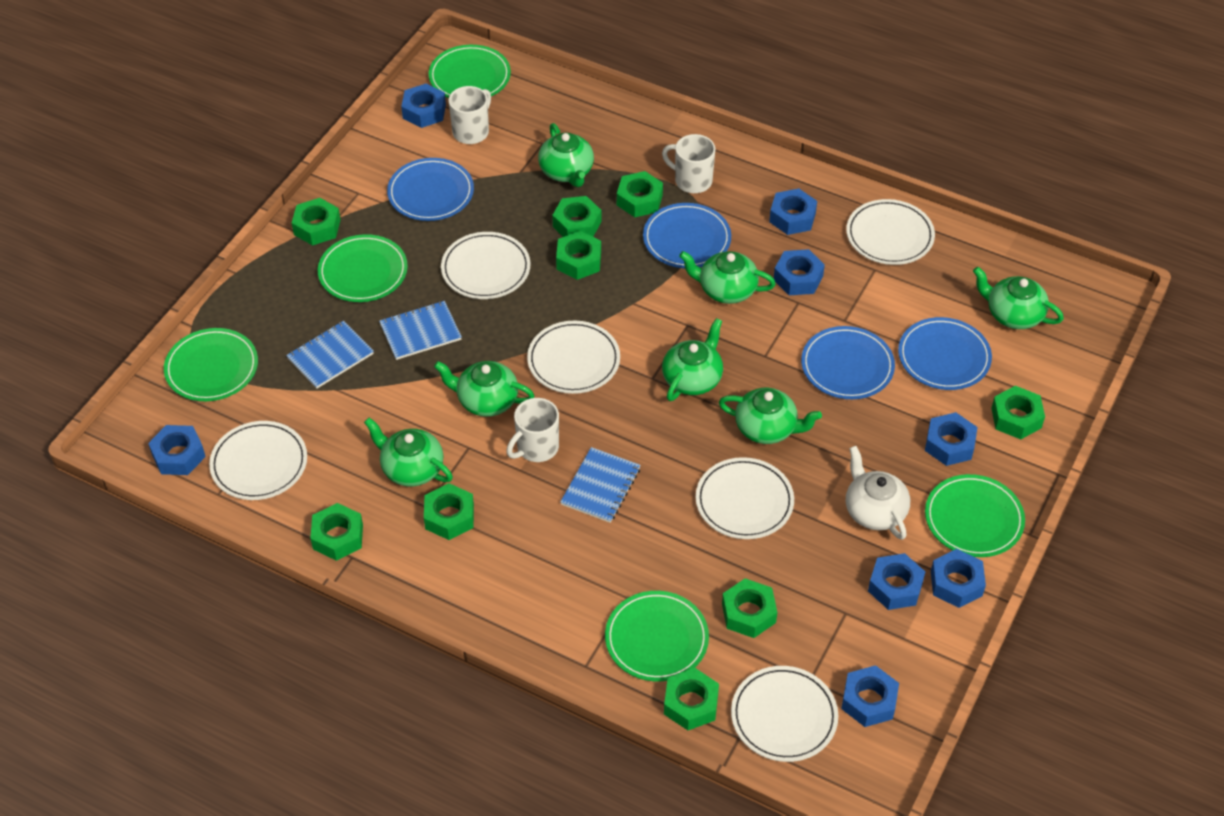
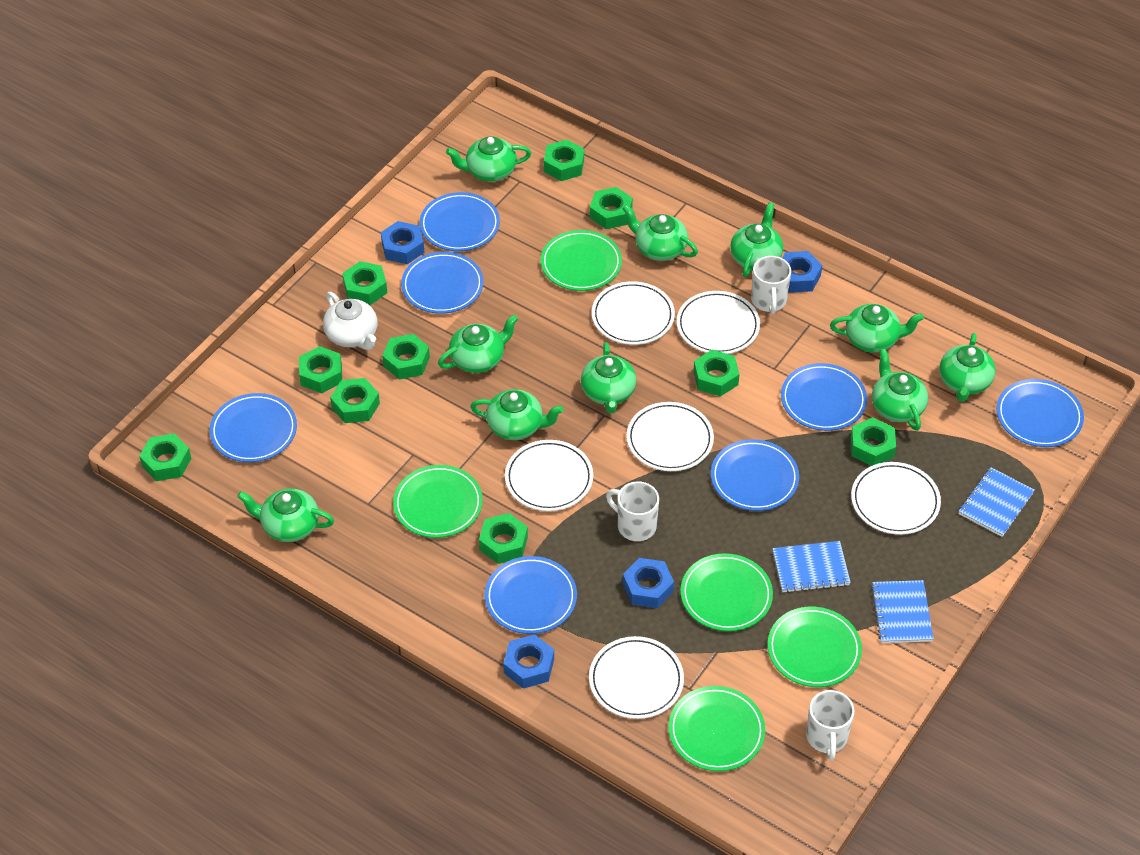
blue nut: 8 -> 4
blue plate: 4 -> 7
green nut: 9 -> 10
green teapot: 7 -> 10

